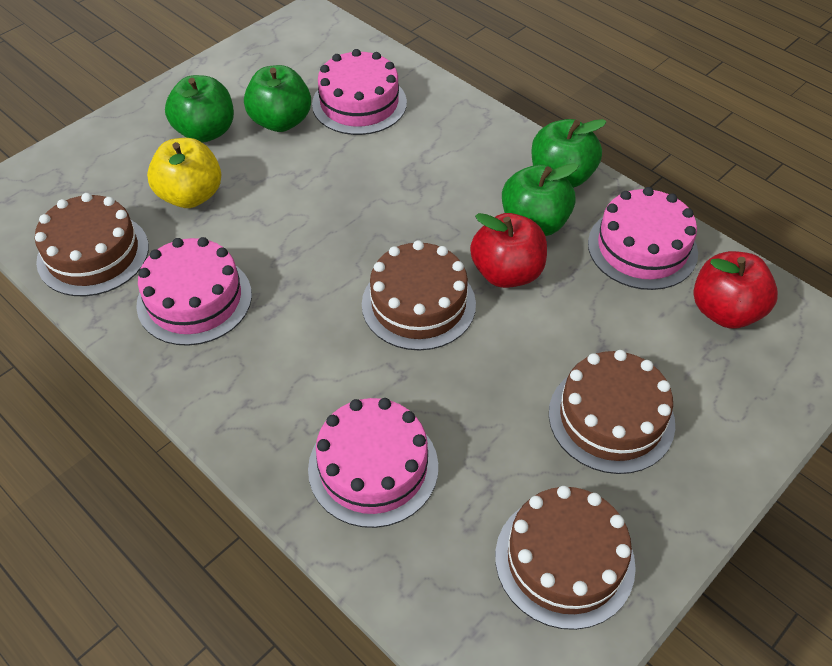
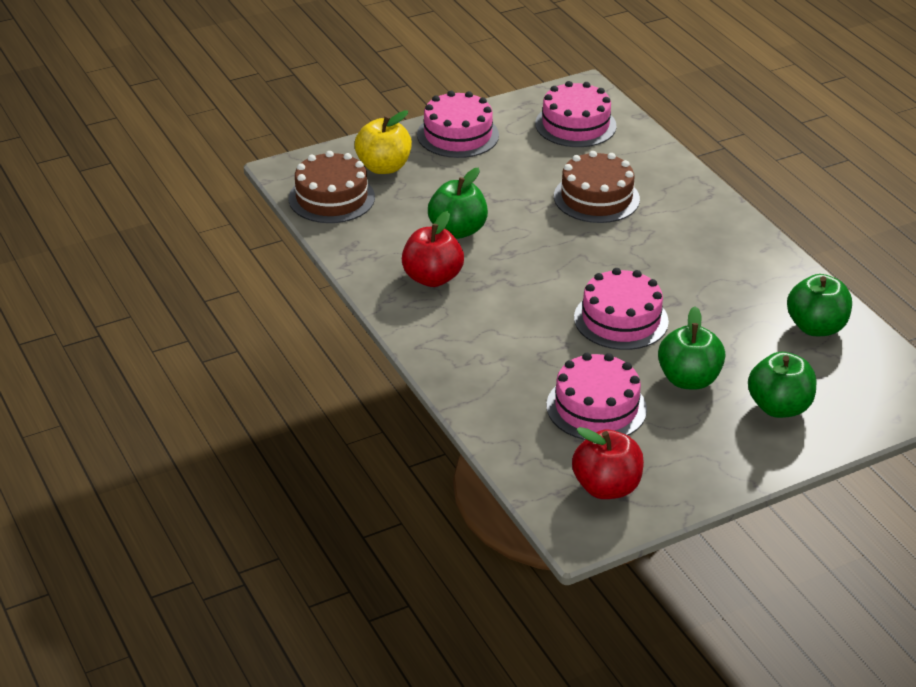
brown cake: 4 -> 2

